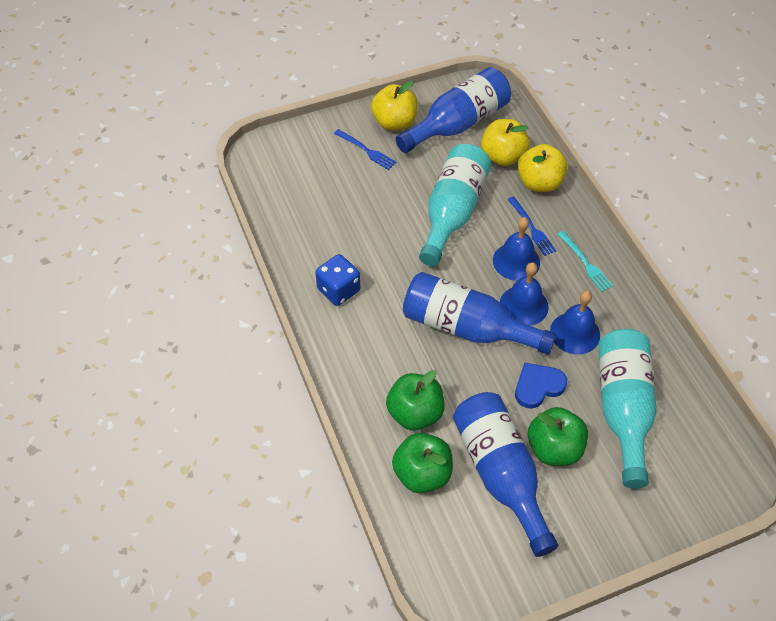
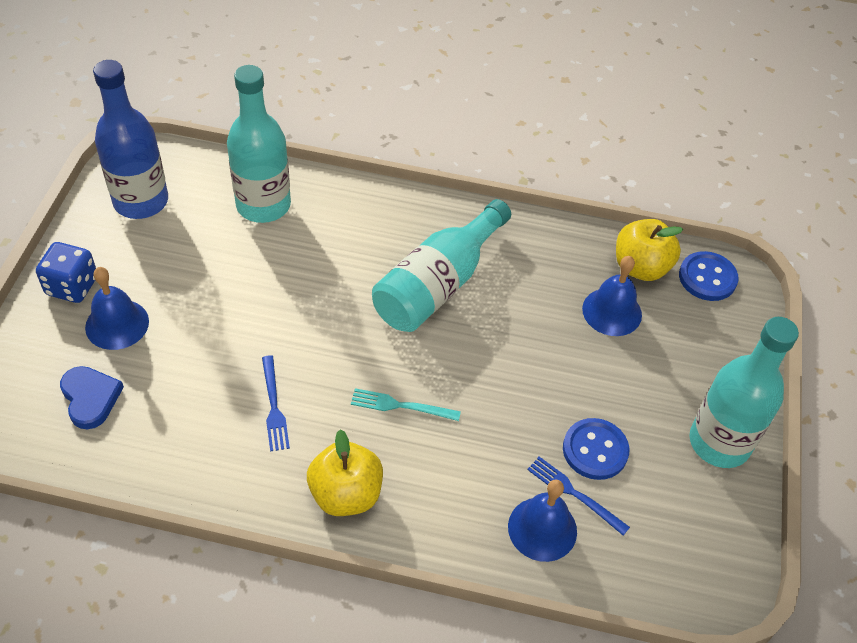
blue bottle: 3 -> 1
blue button: 0 -> 2
green apple: 3 -> 0
turquoise bottle: 2 -> 3
yellow apple: 3 -> 2

